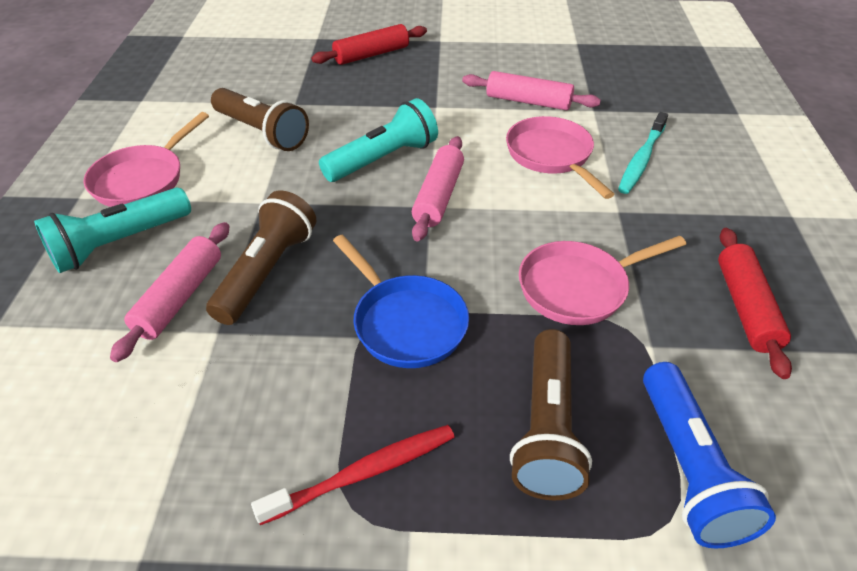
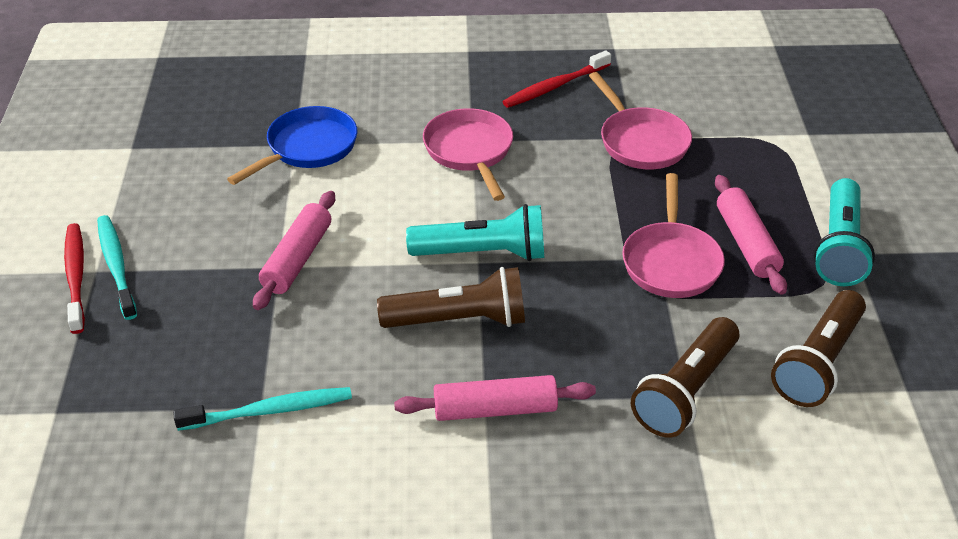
blue flashlight: 1 -> 0
red rolling pin: 2 -> 0
red toothbrush: 1 -> 2
turquoise toothbrush: 1 -> 2

